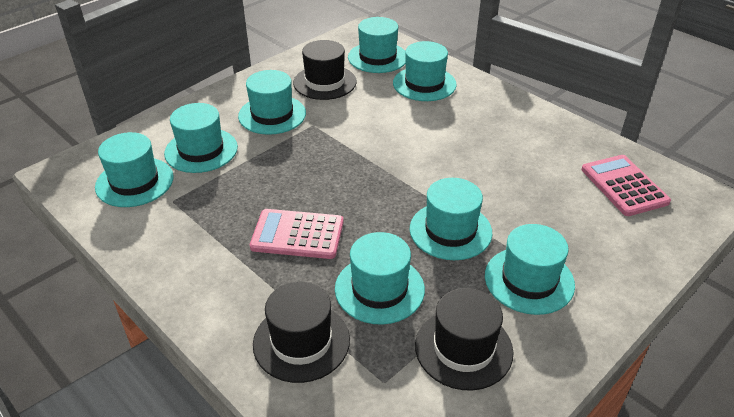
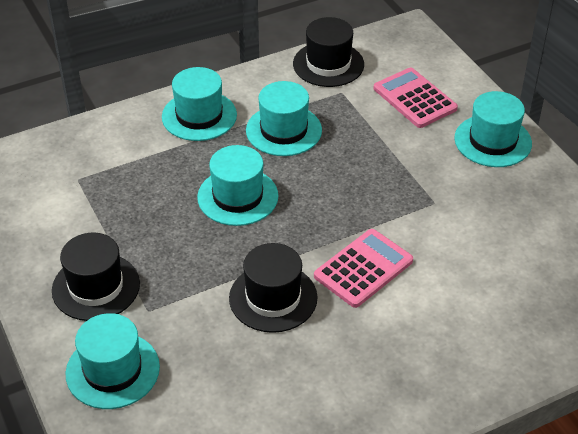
turquoise hat: 8 -> 5

